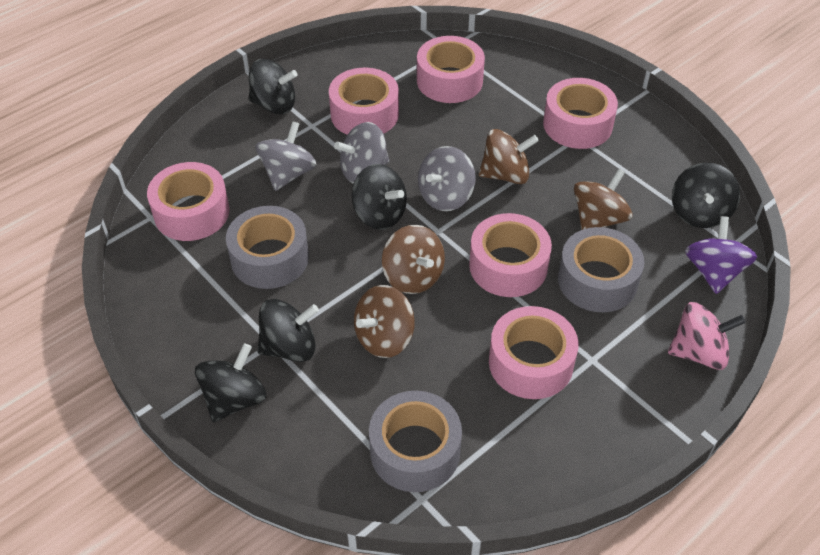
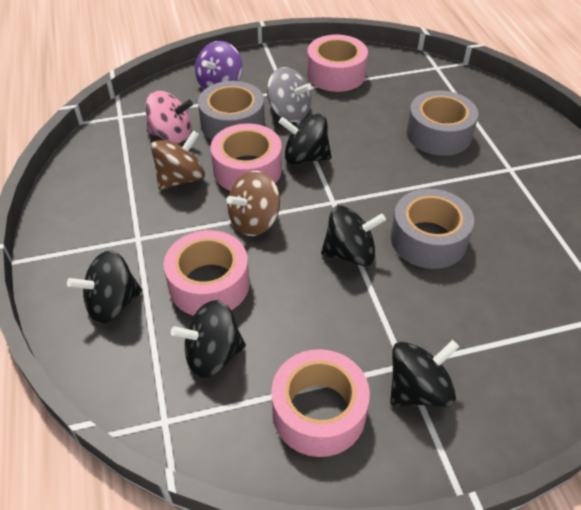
brown spinning top: 4 -> 2
grey spinning top: 3 -> 1
pink tape: 6 -> 4

